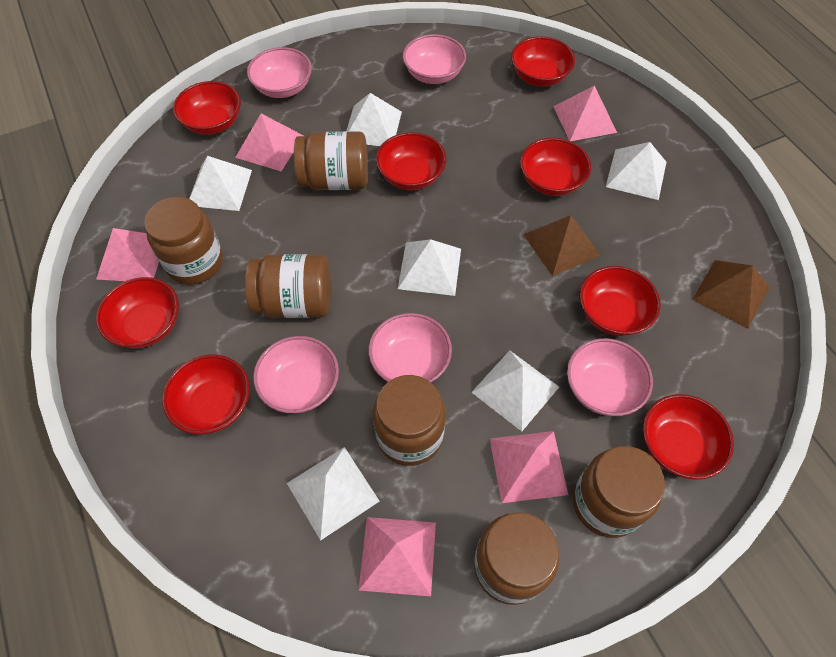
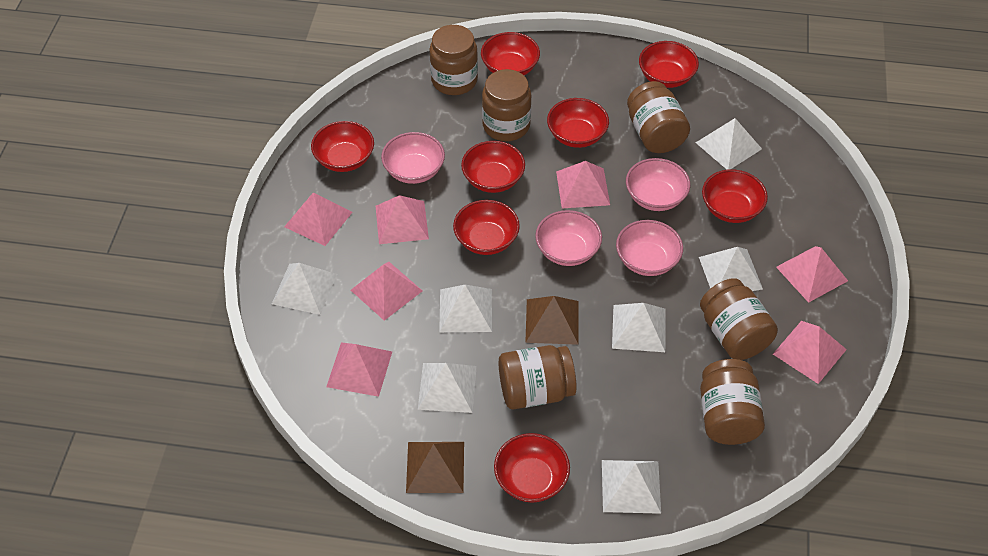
pink bowl: 5 -> 4
pink pyramid: 5 -> 7
white pyramid: 6 -> 7

